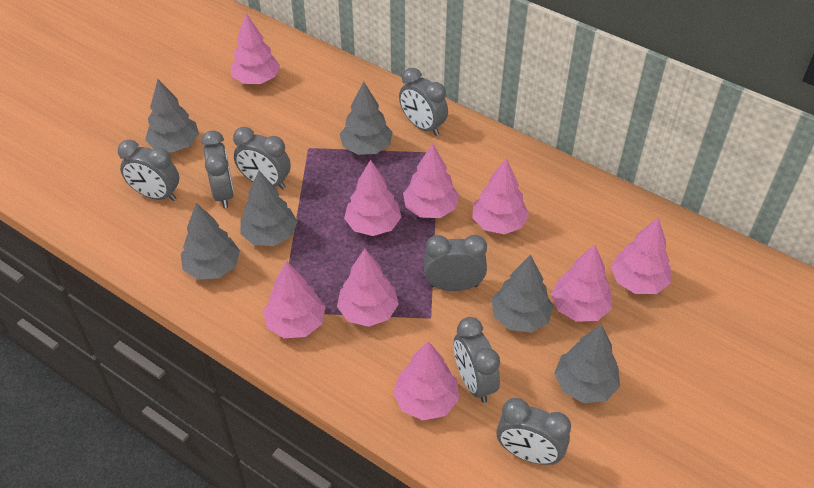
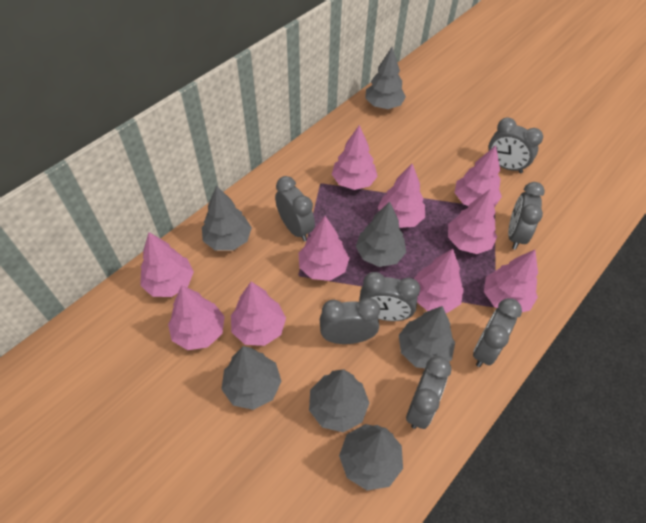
grey tree: 6 -> 7
pink tree: 9 -> 10

